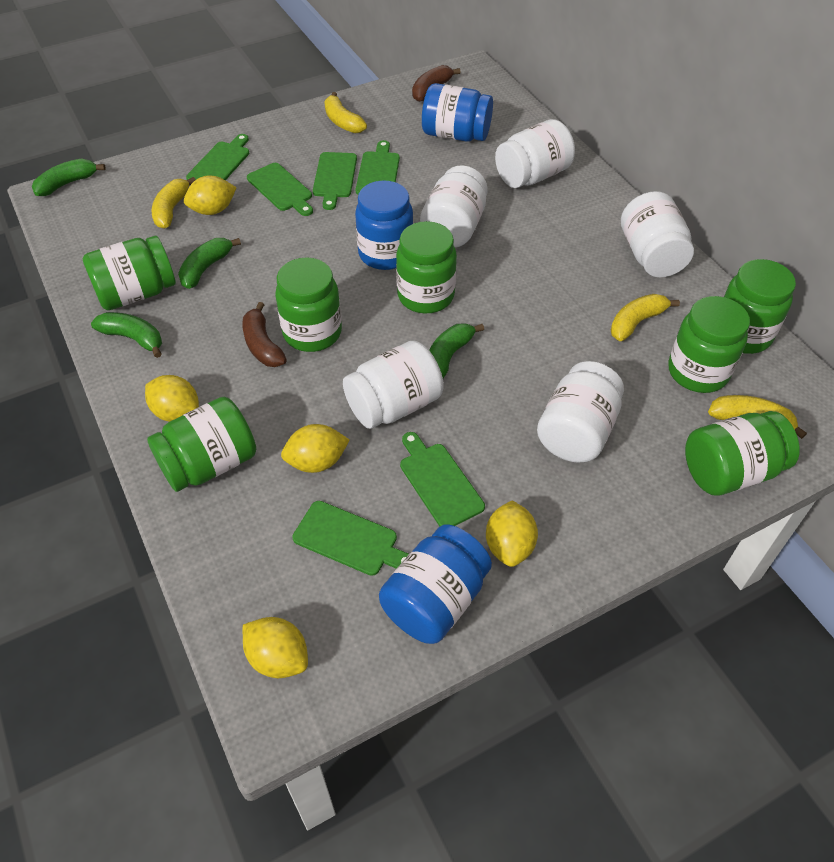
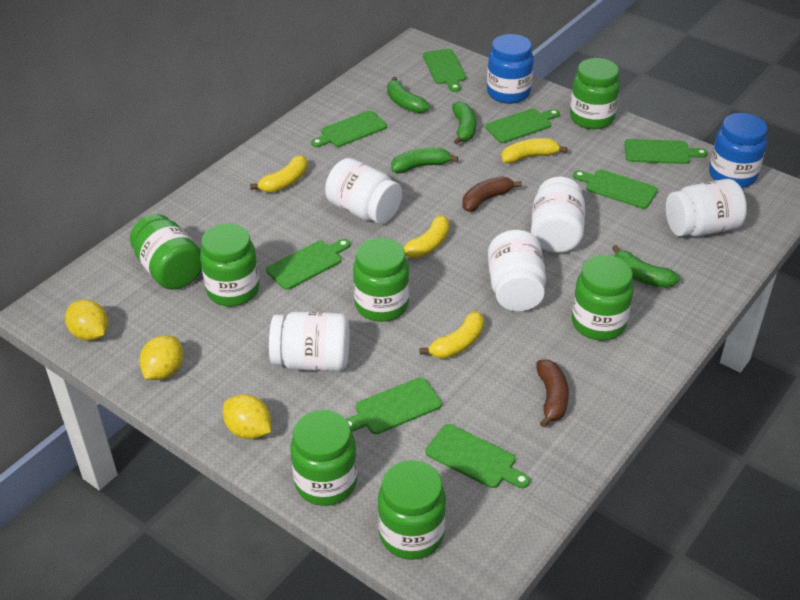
blue jar: 3 -> 2
green cutting board: 6 -> 8
yellow lemon: 5 -> 3

